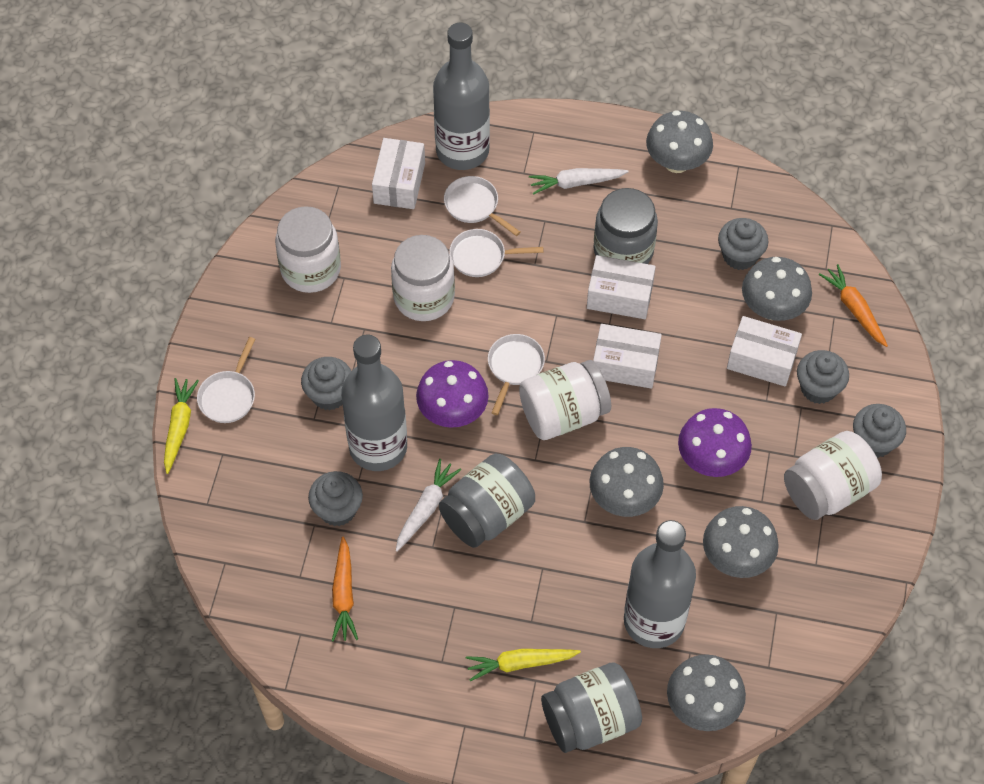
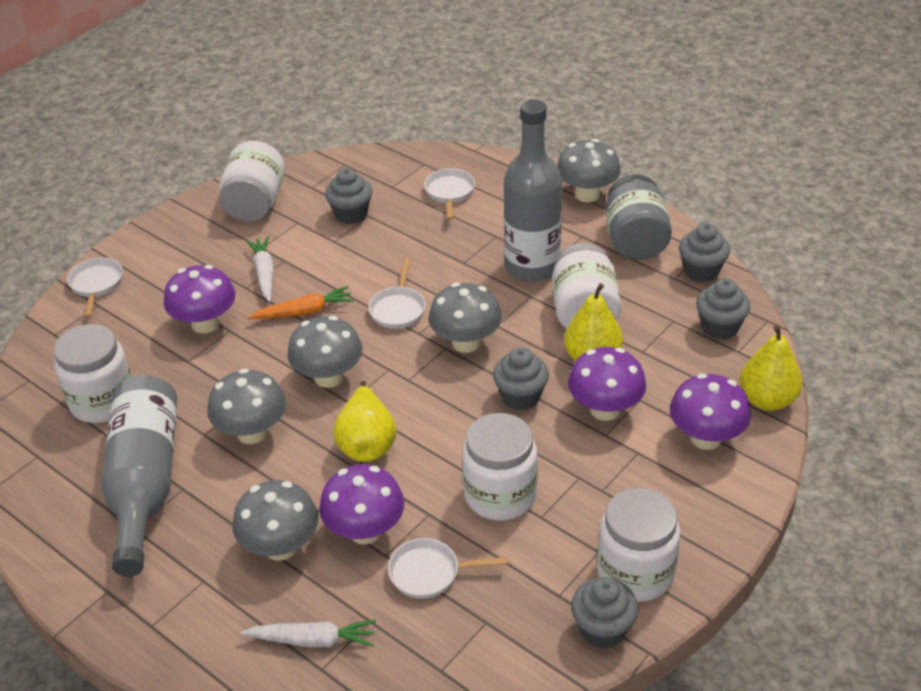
grey bottle: 3 -> 2
grey jar: 3 -> 1
orange carrot: 2 -> 1
purple mushroom: 2 -> 4
white box: 4 -> 0
white jar: 4 -> 5
yellow carrot: 2 -> 0
yellow pear: 0 -> 3

